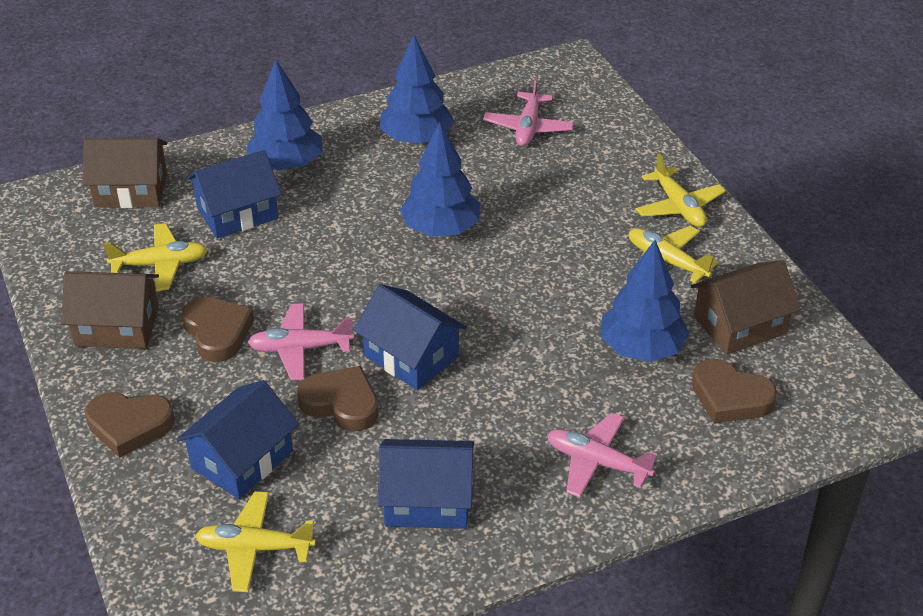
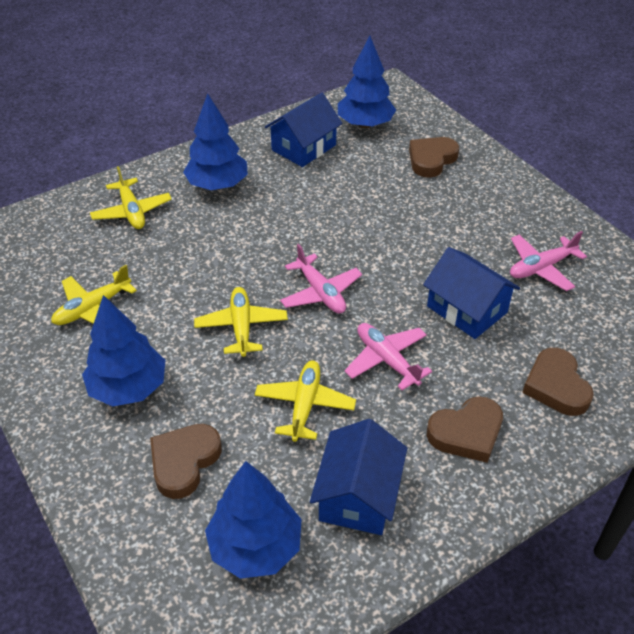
blue house: 4 -> 3
brown house: 3 -> 0

